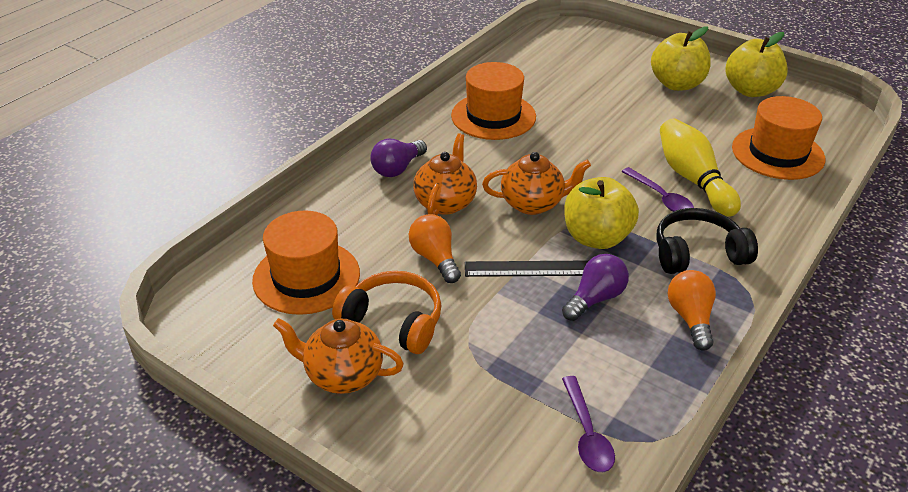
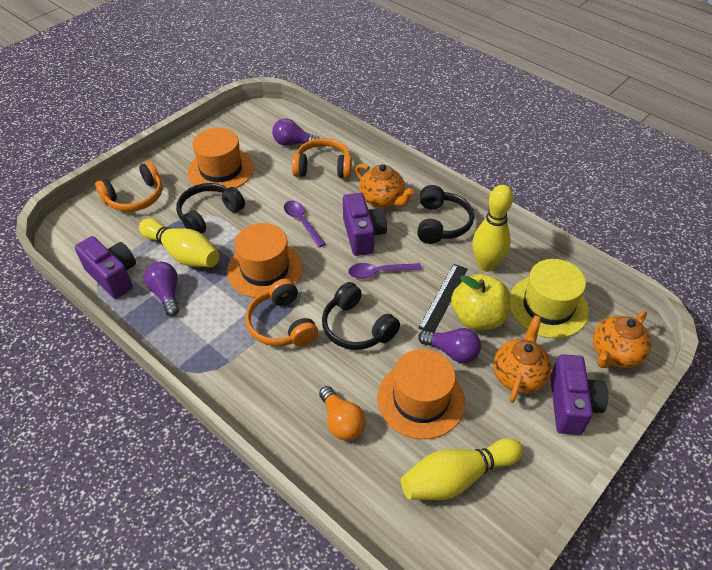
black headphones: 1 -> 3
orange headphones: 1 -> 3
orange light bulb: 2 -> 1
purple camera: 0 -> 3
purple light bulb: 2 -> 3
yellow apple: 3 -> 1
yellow bowling pin: 1 -> 3
yellow hat: 0 -> 1

